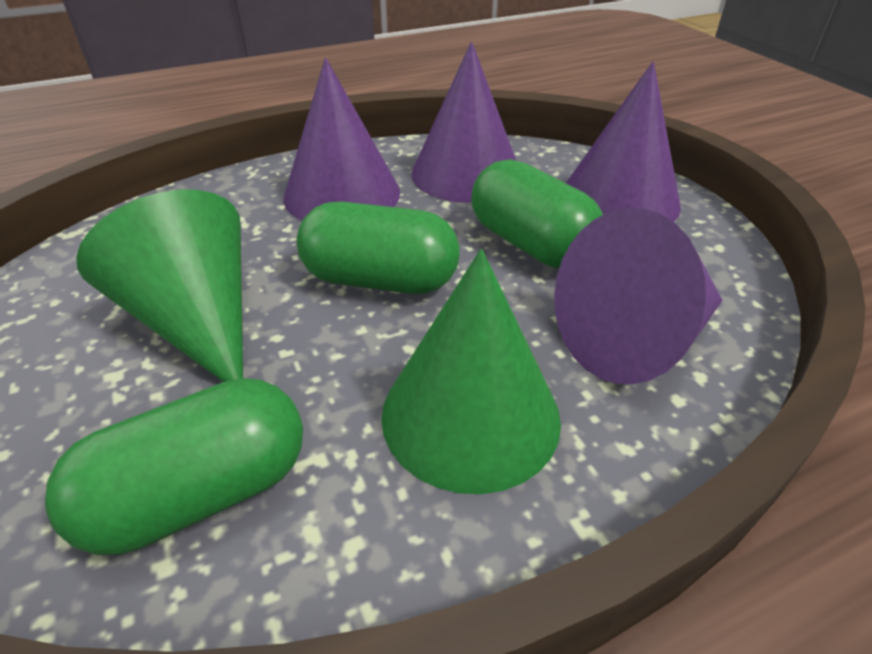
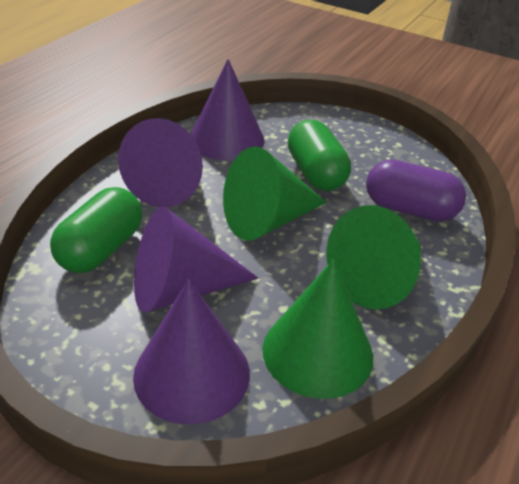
green capsule: 3 -> 2
green cone: 2 -> 3
purple capsule: 0 -> 1

